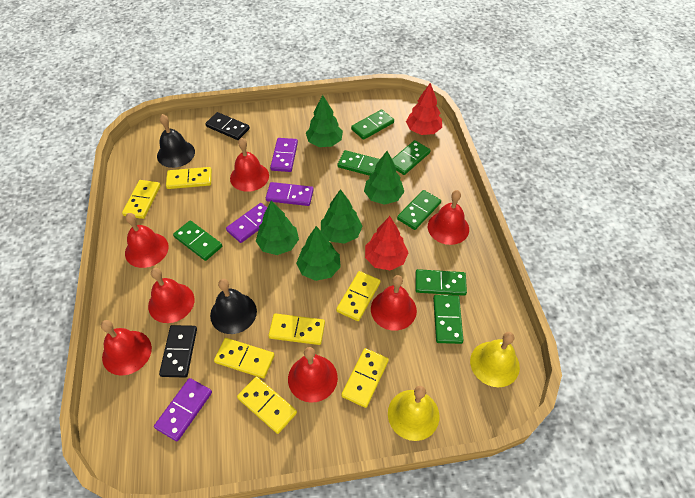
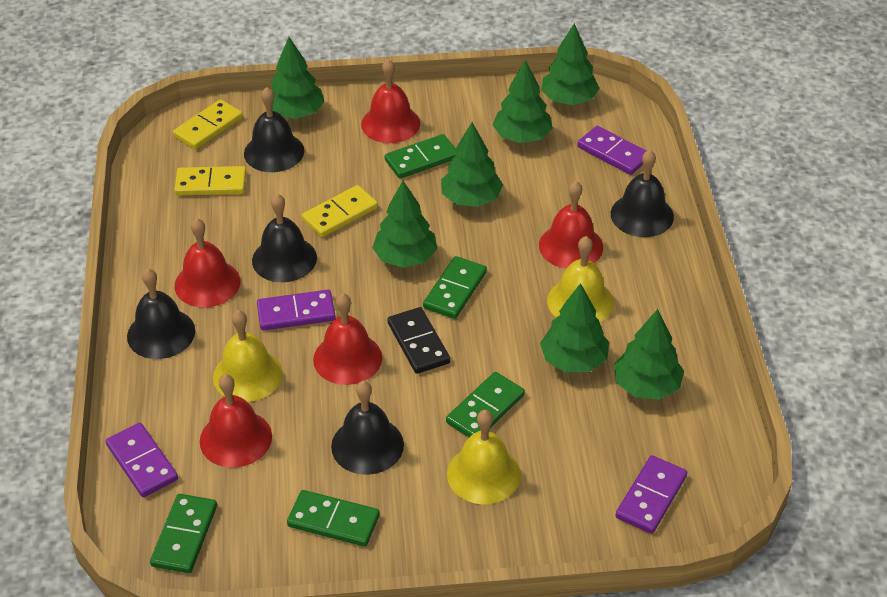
black bell: 2 -> 5
black domino: 2 -> 1
green domino: 7 -> 5
green tree: 5 -> 7
red bell: 7 -> 5
red tree: 2 -> 0
yellow bell: 2 -> 3
yellow domino: 7 -> 3

